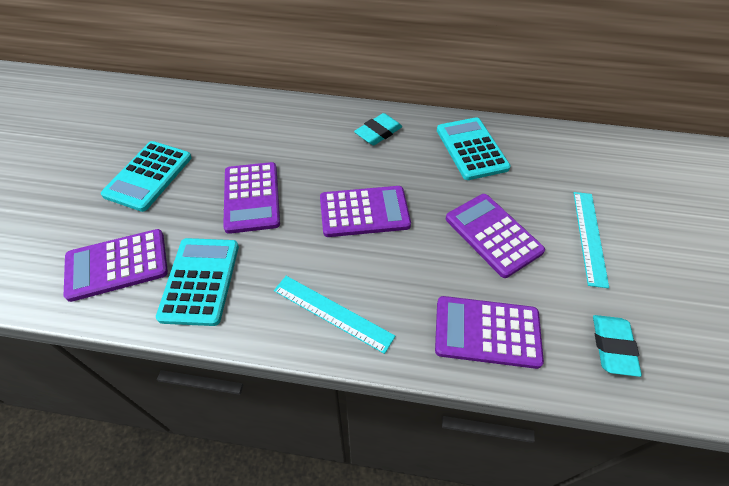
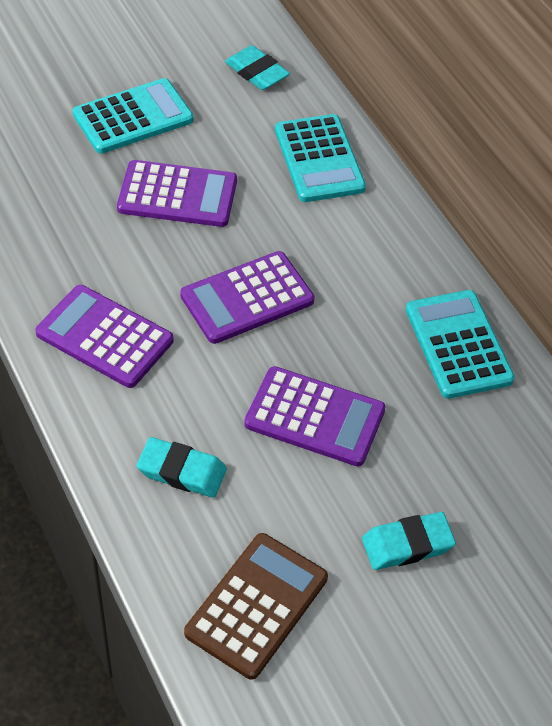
brown calculator: 0 -> 1
purple calculator: 5 -> 4
turquoise eraser: 2 -> 3
turquoise ruler: 2 -> 0

